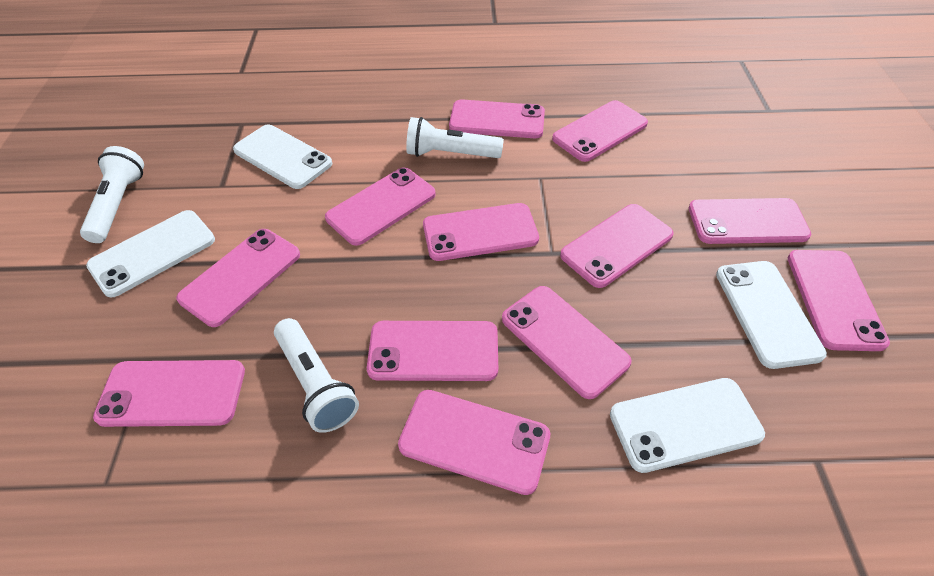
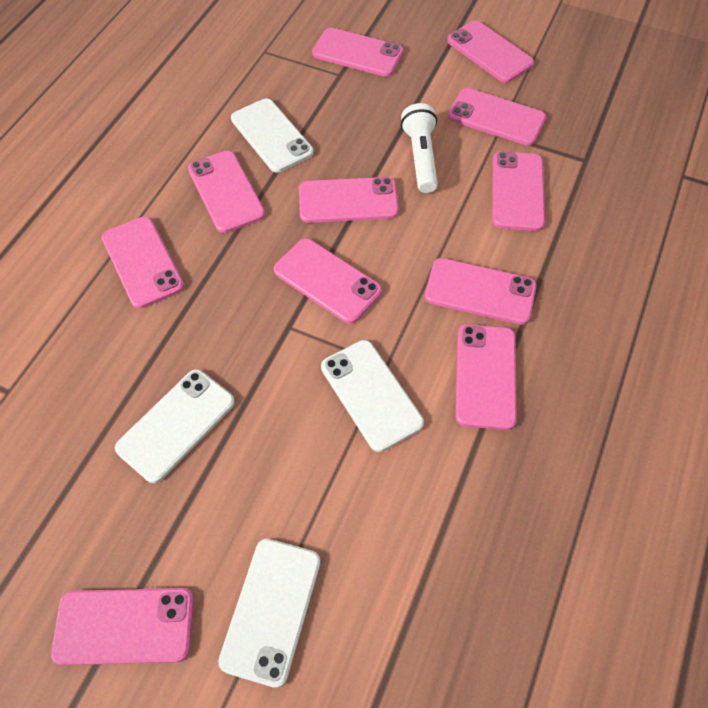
pink phone: 12 -> 11
white flashlight: 3 -> 1

